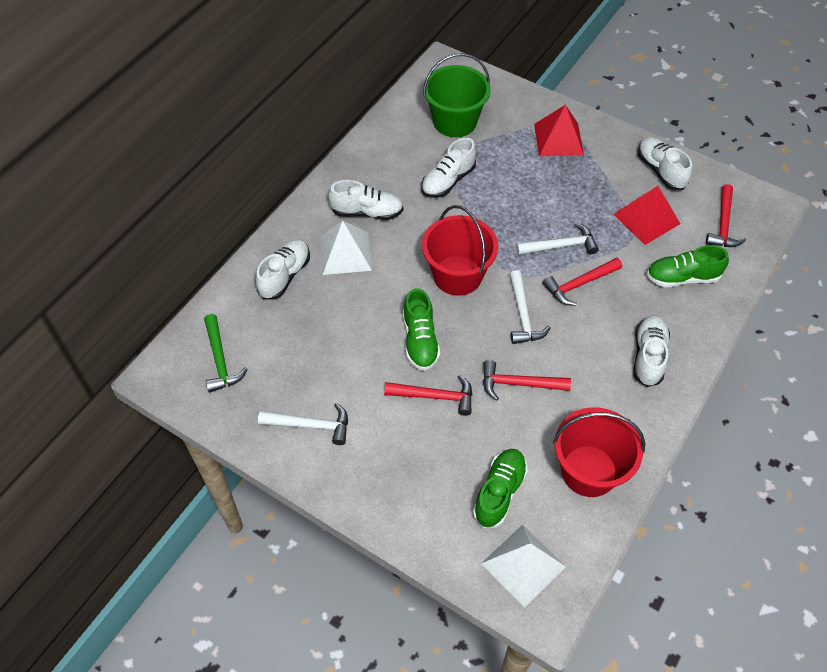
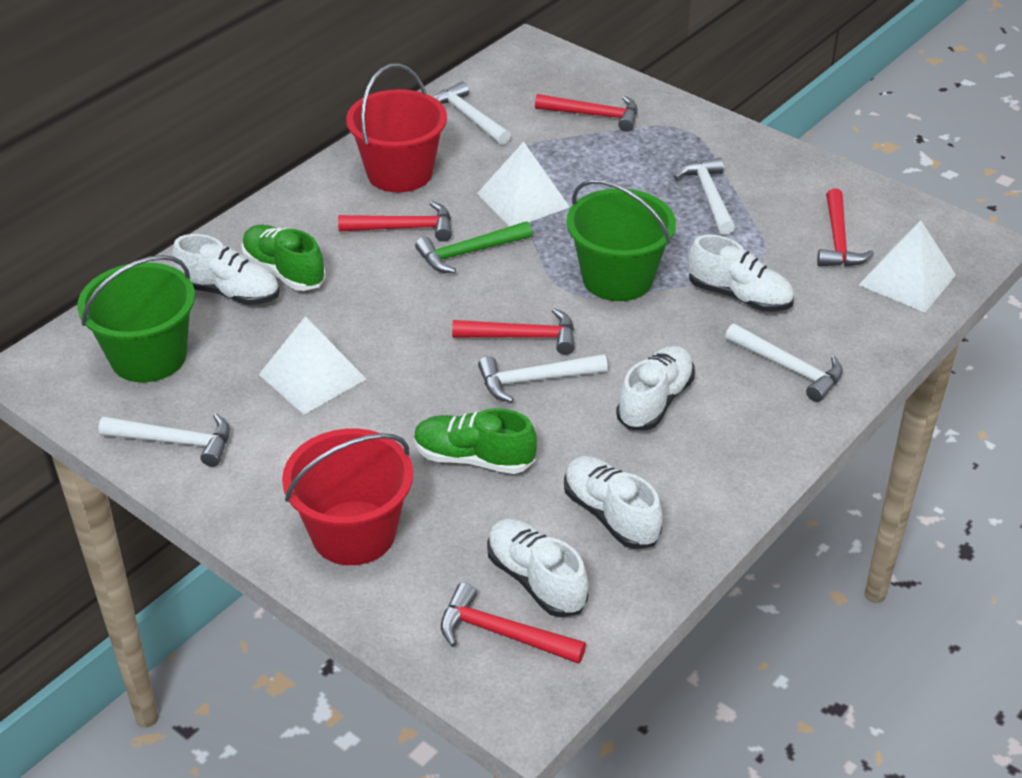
green bucket: 1 -> 2
green shoe: 3 -> 2
red hammer: 4 -> 5
red pyramid: 2 -> 0
white hammer: 3 -> 5
white pyramid: 2 -> 3

